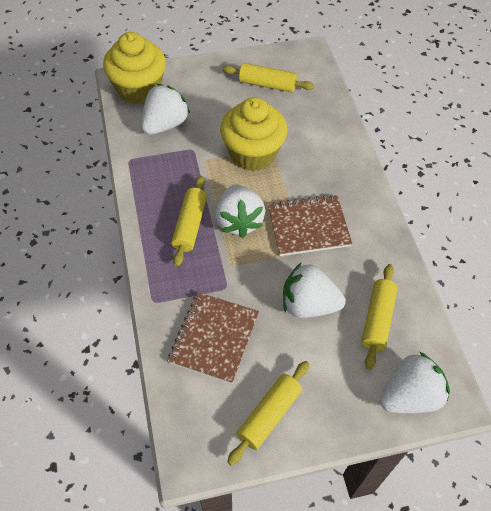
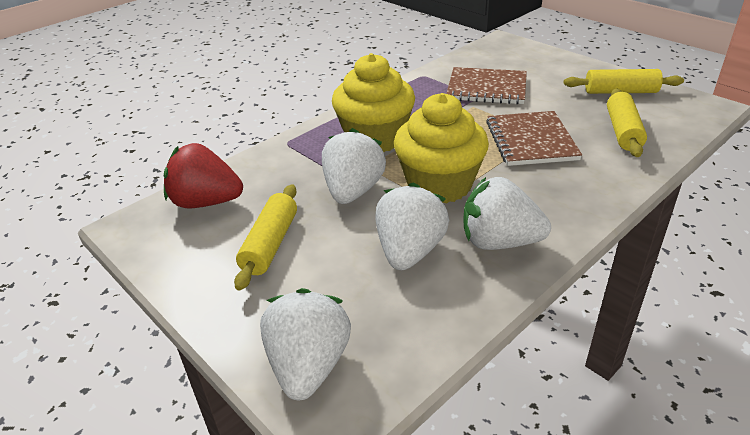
red strawberry: 0 -> 1
yellow rolling pin: 4 -> 3

